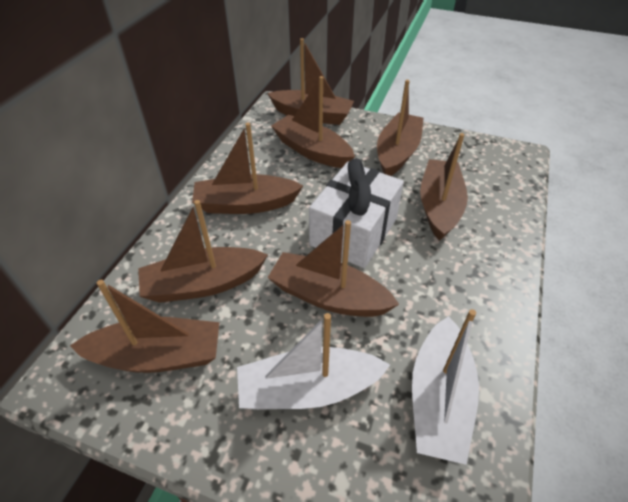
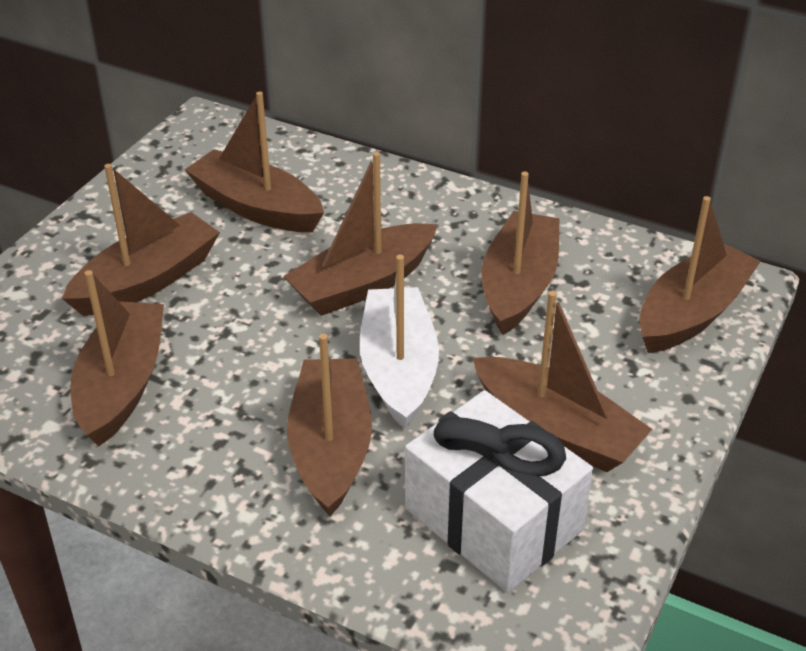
white boat: 2 -> 1

